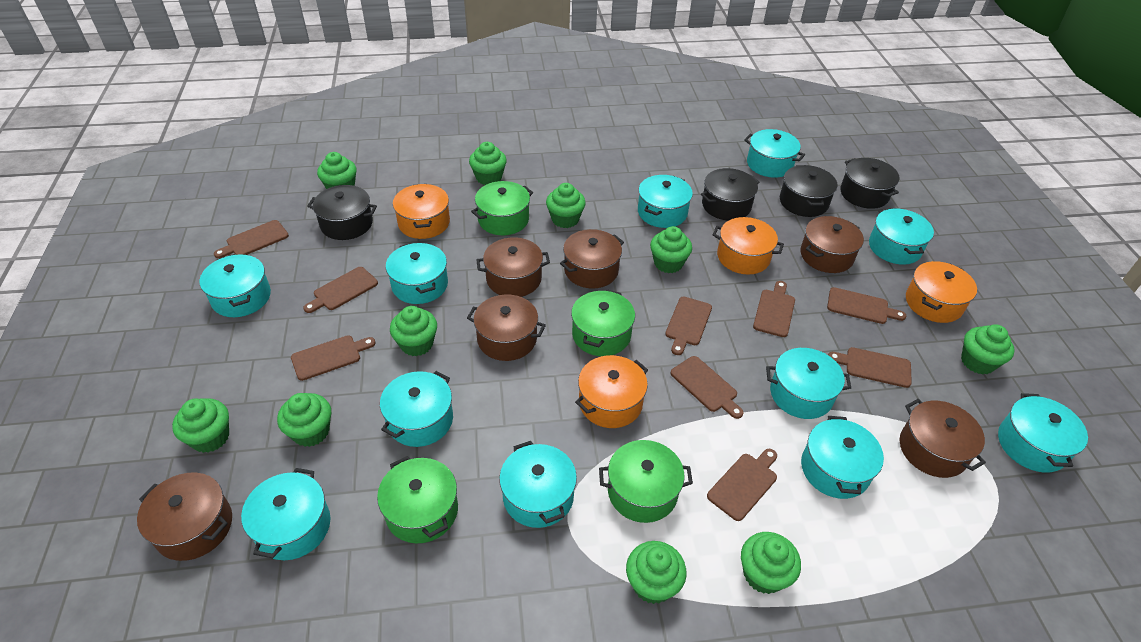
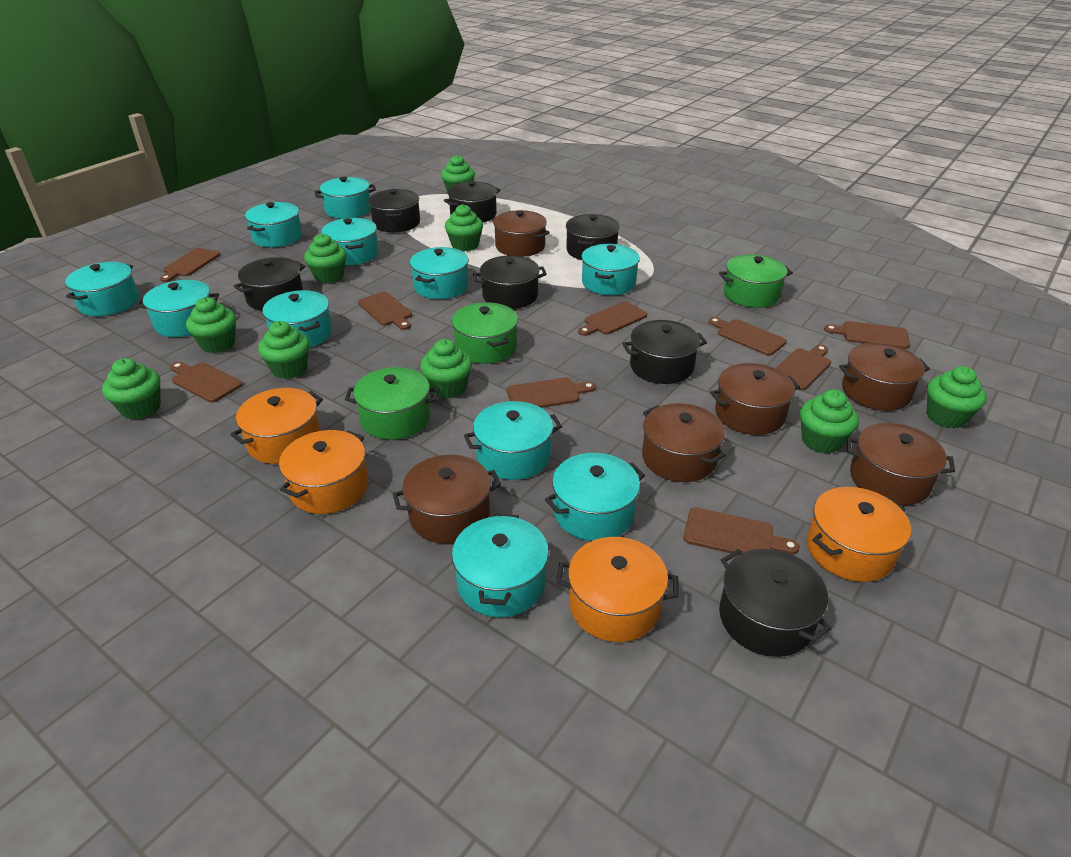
black pot: 4 -> 7
green cupcake: 10 -> 9
green pot: 4 -> 3

